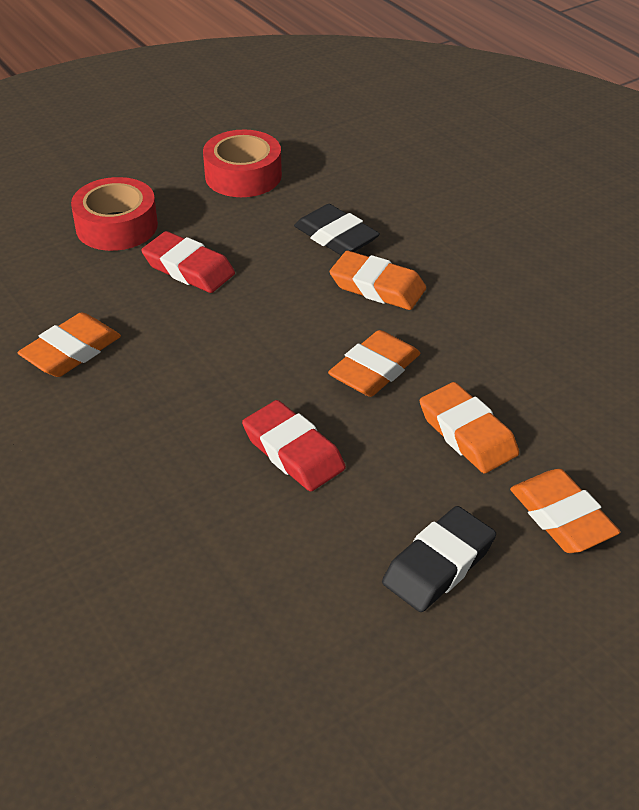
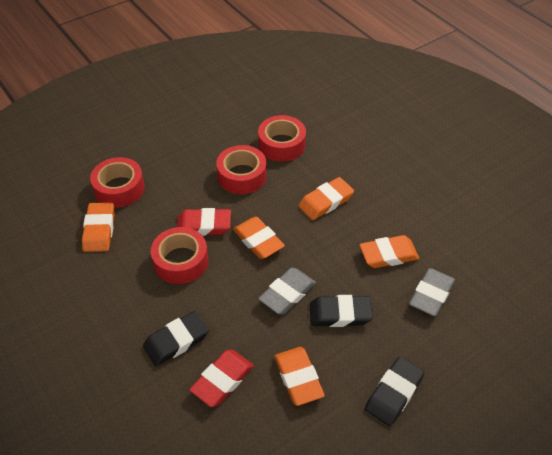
black eraser: 2 -> 3
grey eraser: 0 -> 2
red tape: 2 -> 4

